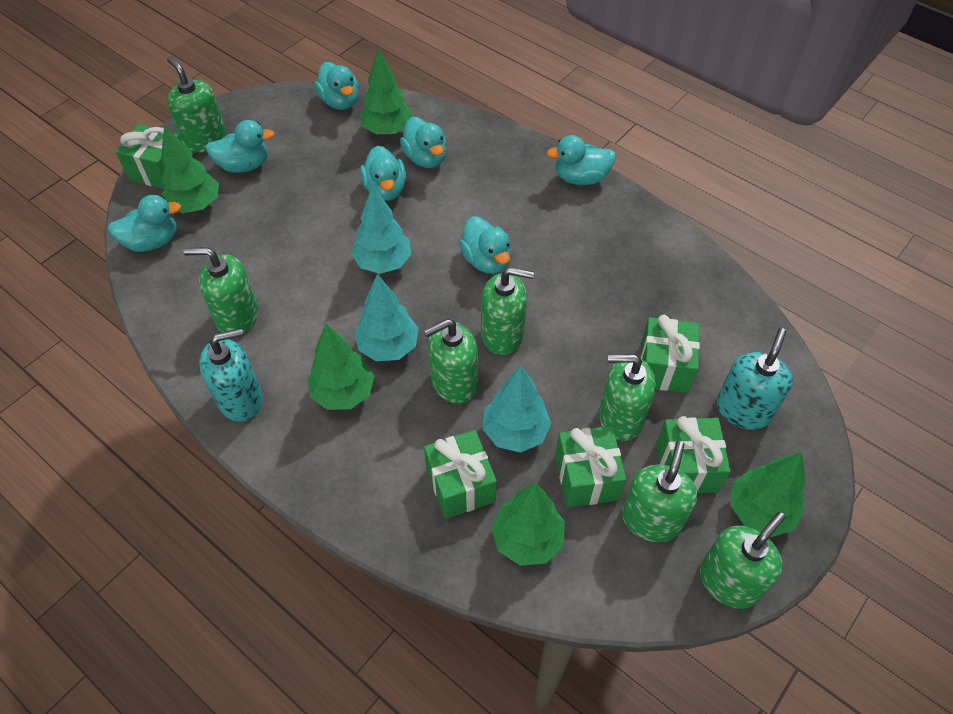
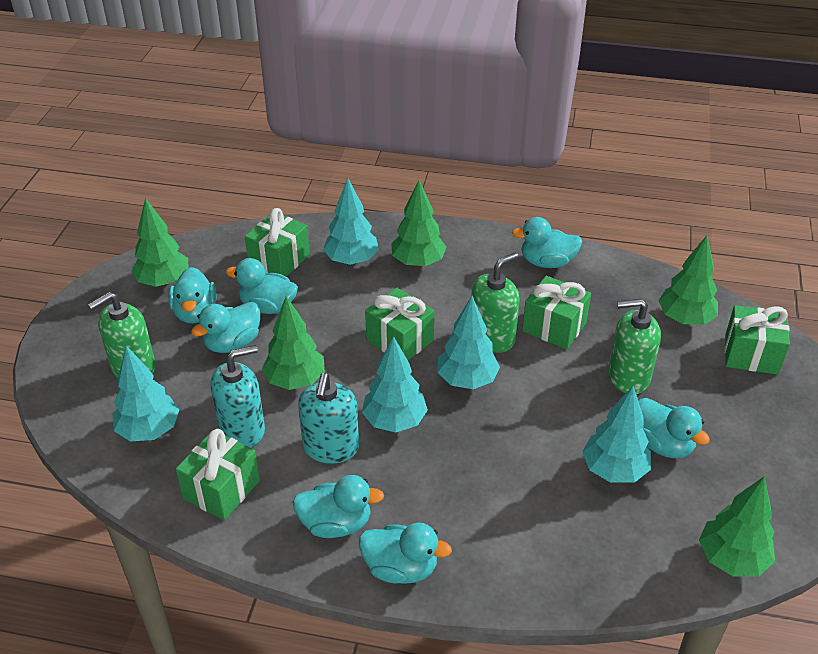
green soap dispenser: 7 -> 3
turquoise tree: 3 -> 5

